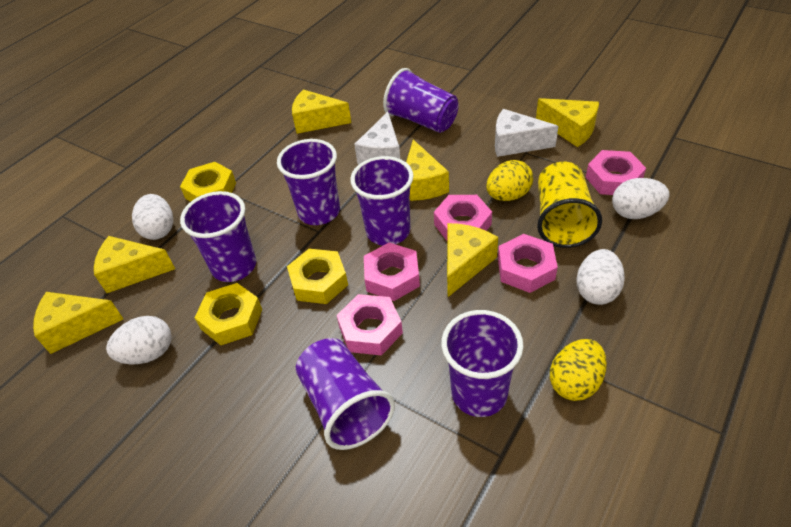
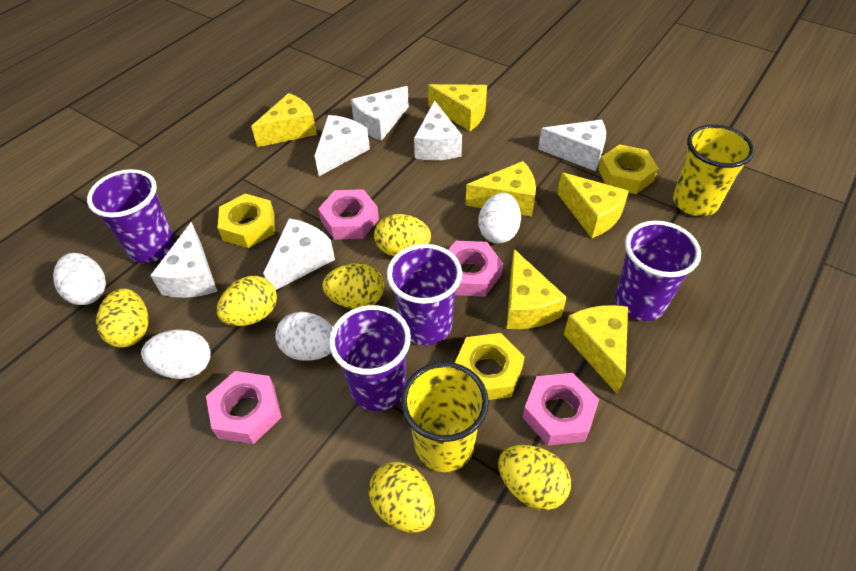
pink nut: 5 -> 4
purple cup: 6 -> 4
white cheese: 2 -> 6
yellow cup: 1 -> 2
yellow egg: 2 -> 6

